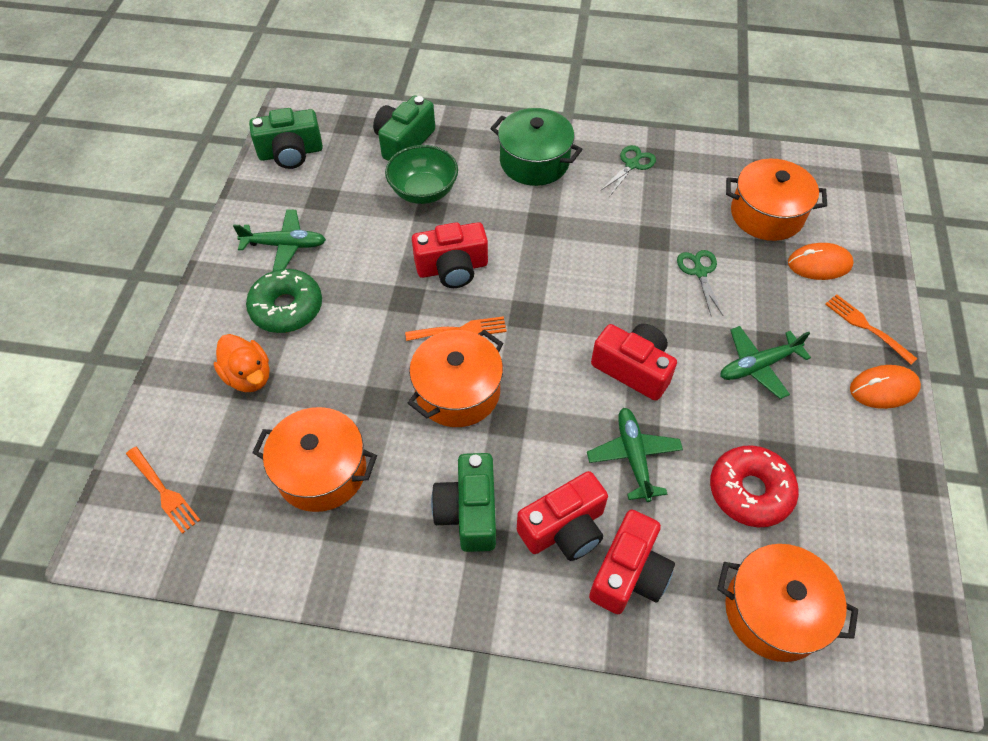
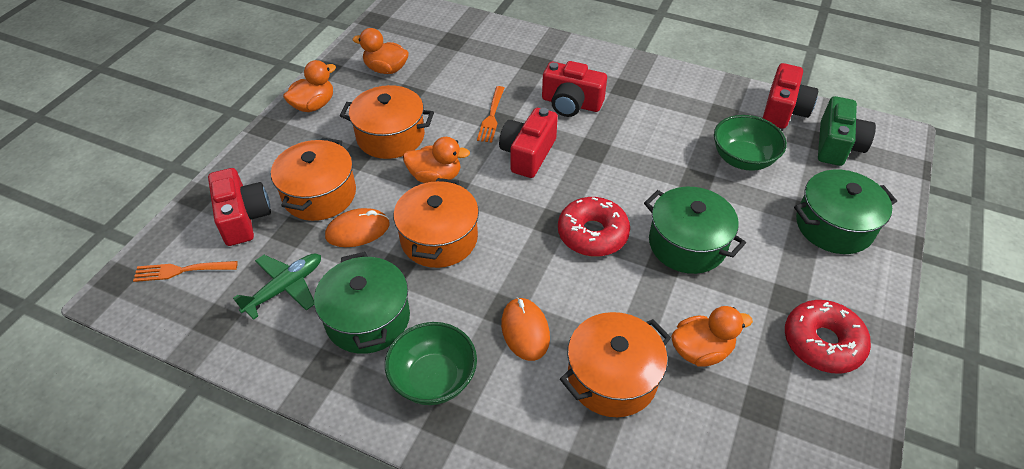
green bowl: 1 -> 2
green camera: 3 -> 1
green donut: 1 -> 0
green plane: 3 -> 1
green pot: 1 -> 3
green scissors: 2 -> 0
orange duck: 1 -> 4
orange fork: 3 -> 2
red donut: 1 -> 2

